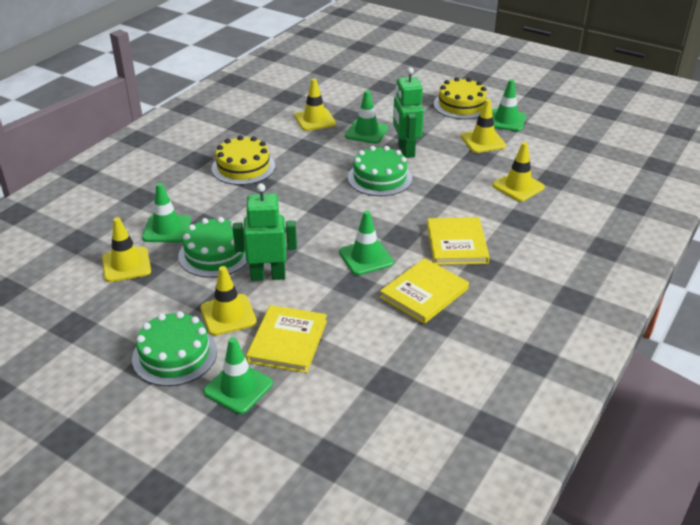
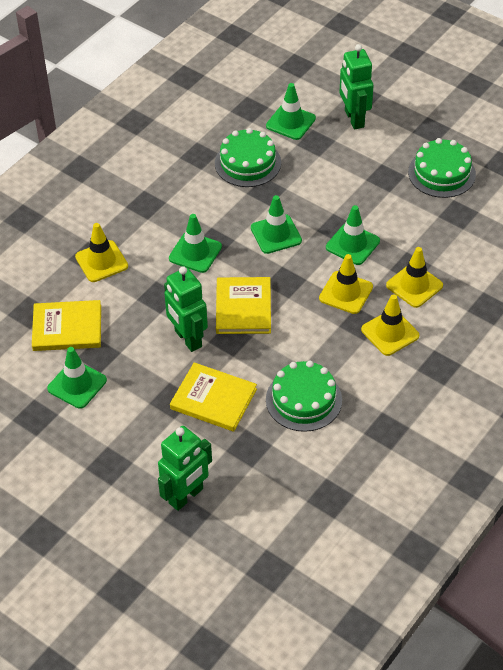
green robot: 2 -> 3
yellow cake: 2 -> 0
yellow traffic cone: 5 -> 4

